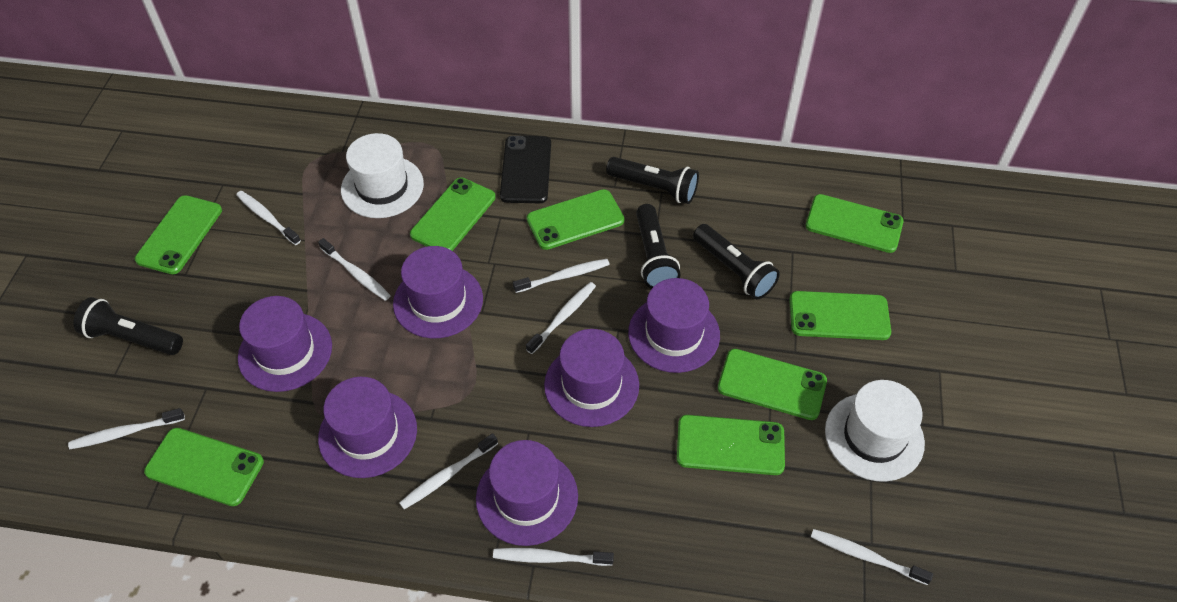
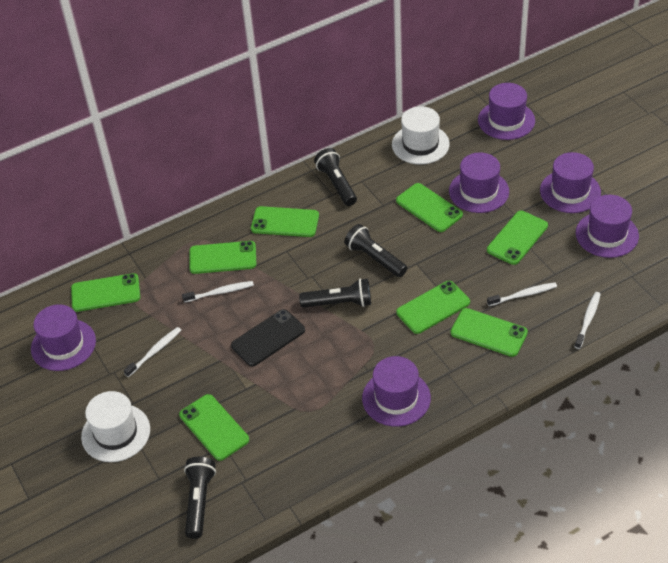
white toothbrush: 8 -> 4

